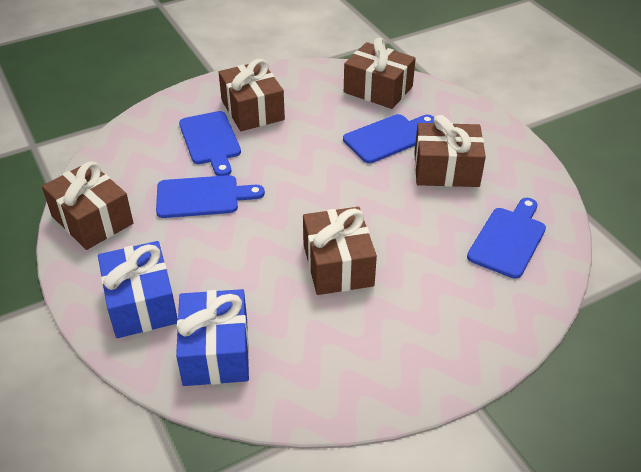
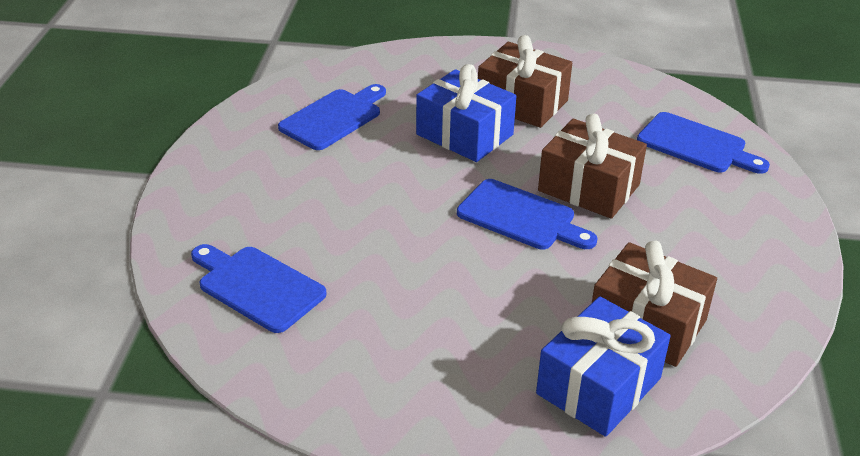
brown gift: 5 -> 3

